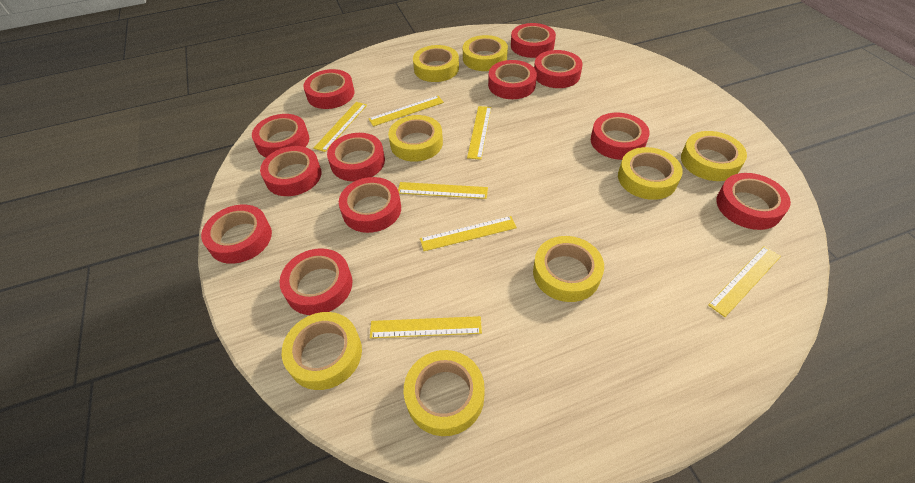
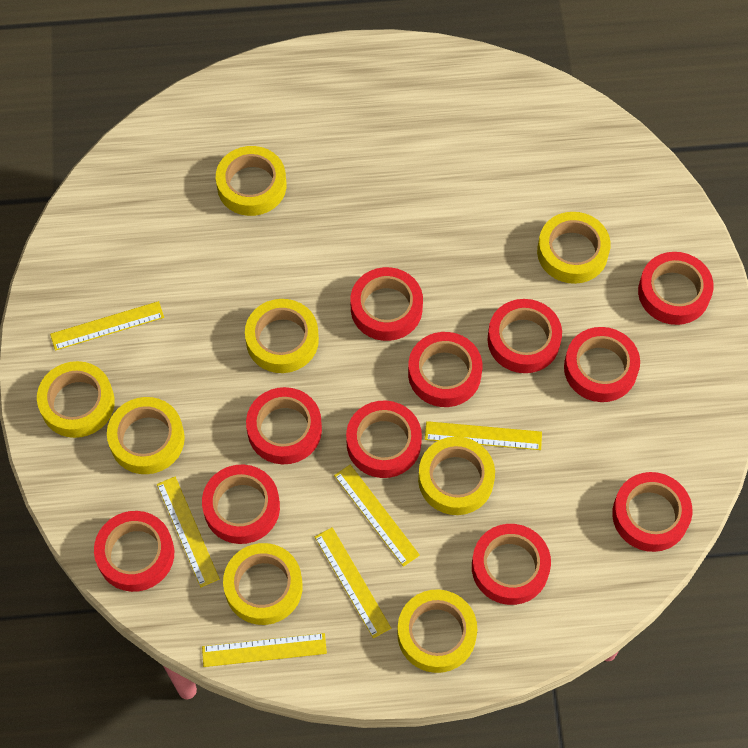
red tape: 12 -> 11
yellow ruler: 7 -> 6

